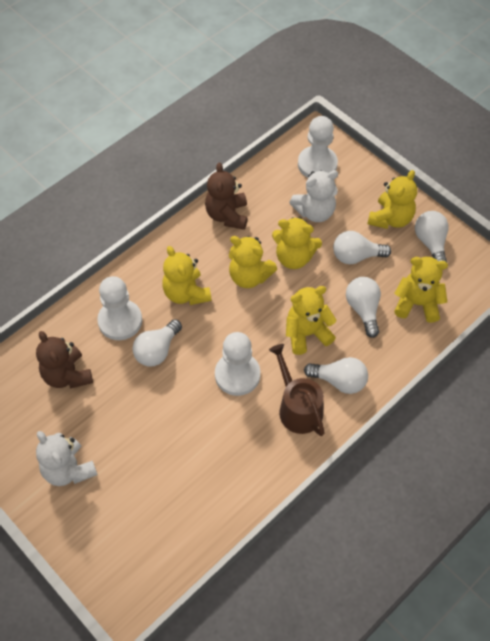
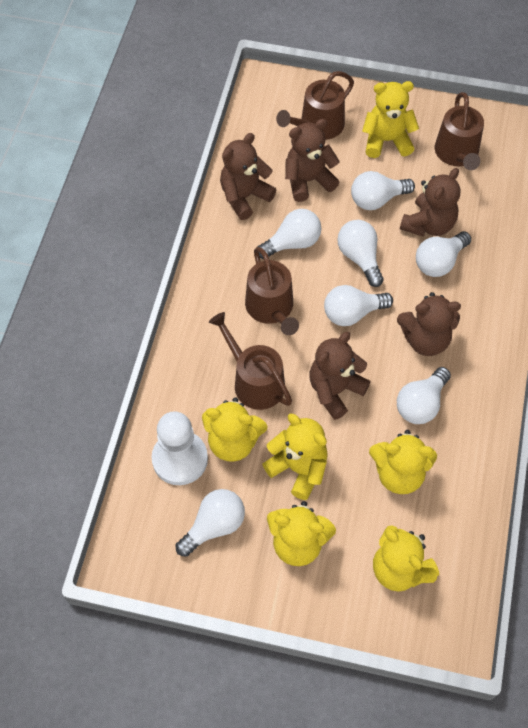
brown teddy bear: 2 -> 5
brown watering can: 1 -> 4
white light bulb: 5 -> 7
white pawn: 3 -> 1
white teddy bear: 2 -> 0

